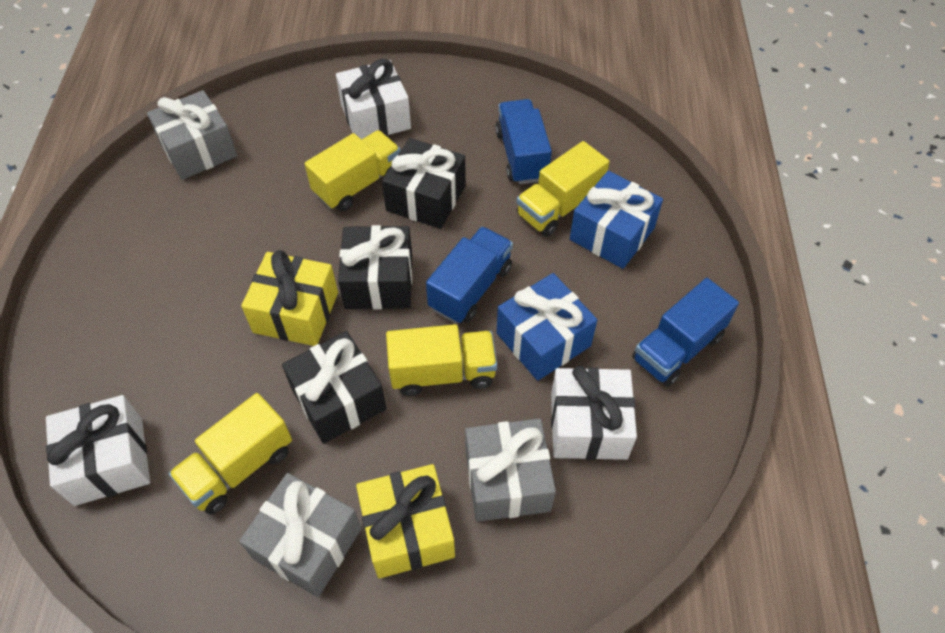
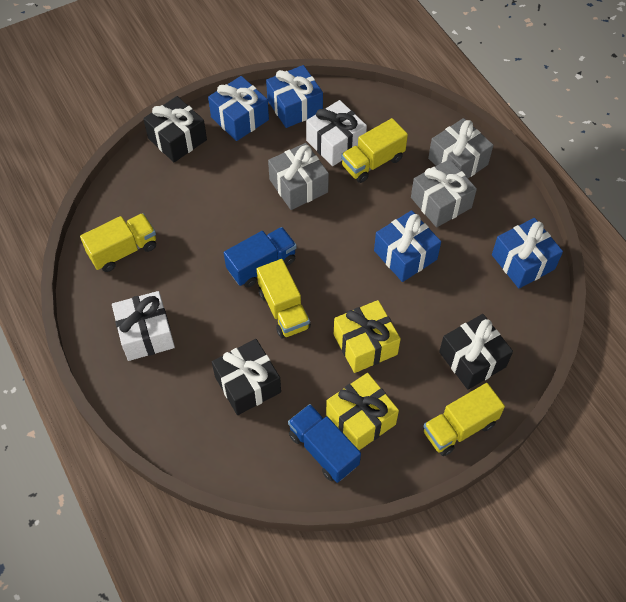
blue gift: 2 -> 4
blue truck: 3 -> 2
white gift: 3 -> 2

